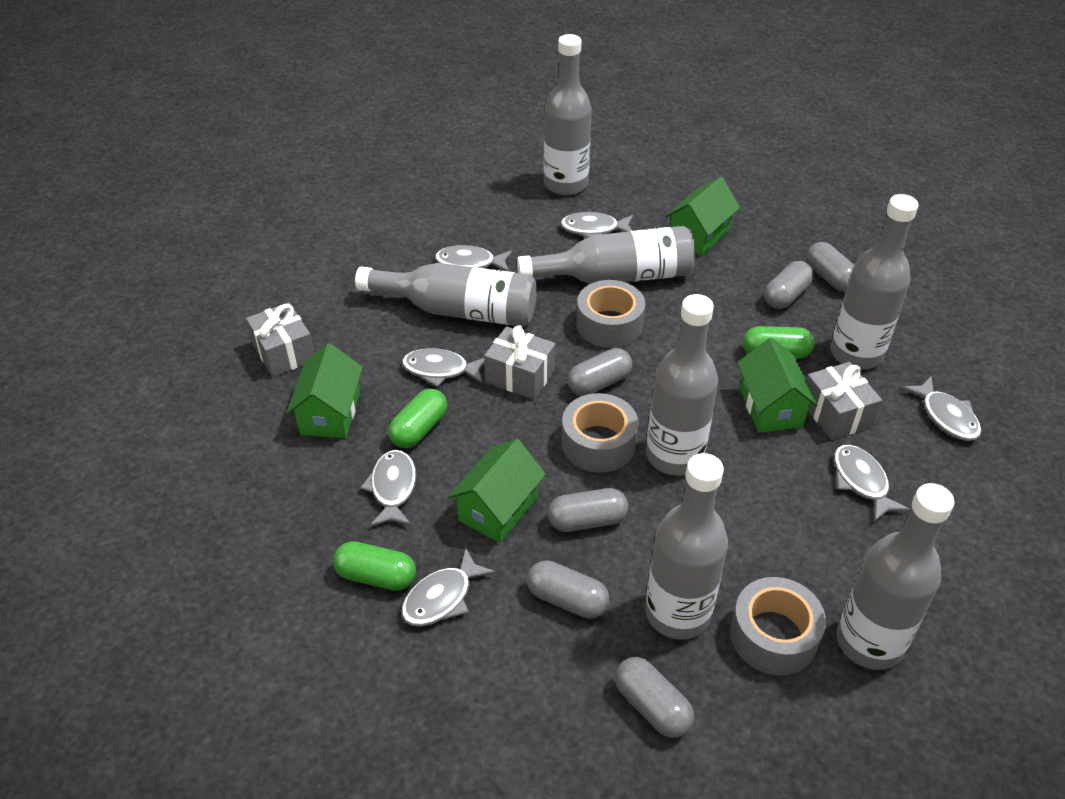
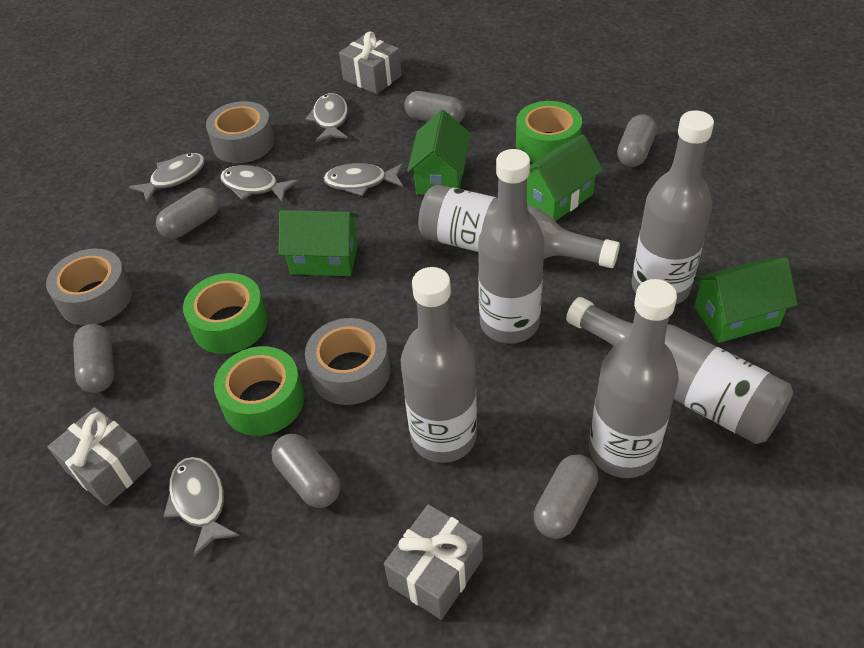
green capsule: 3 -> 0
green tape: 0 -> 3
grey bottle: 7 -> 6
grey fish: 7 -> 5

